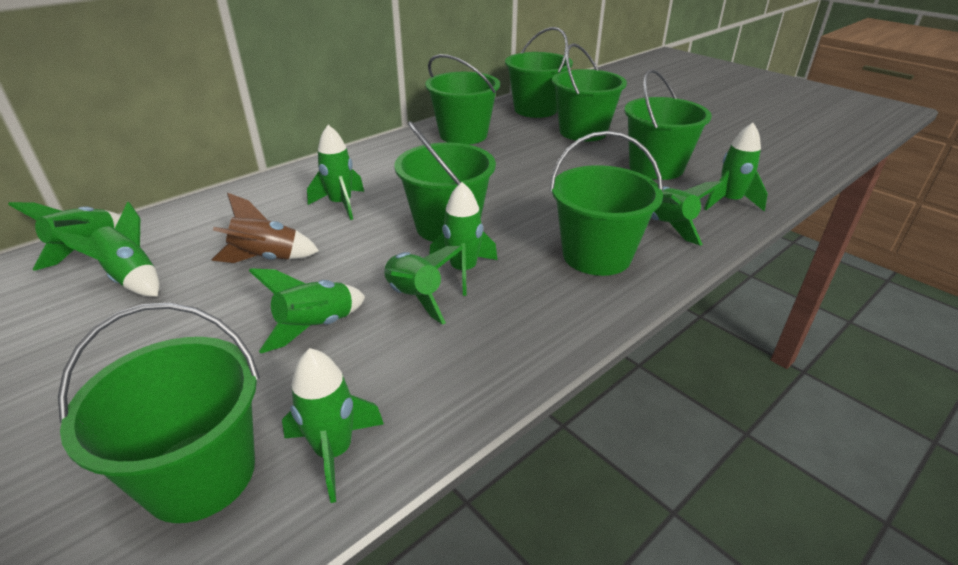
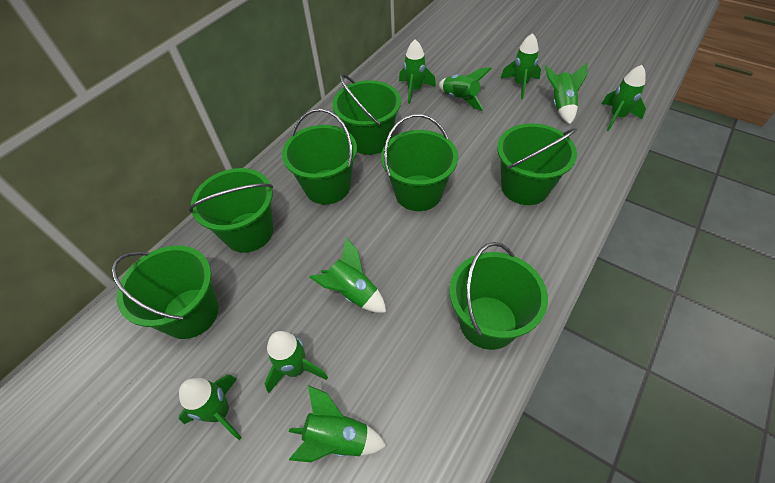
brown rocket: 1 -> 0

